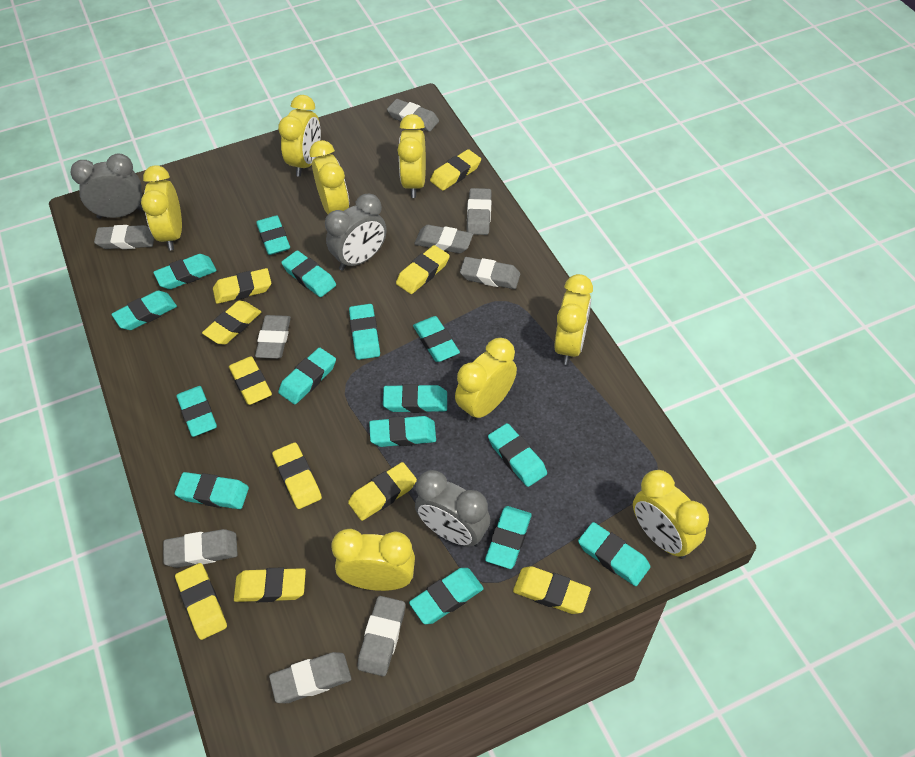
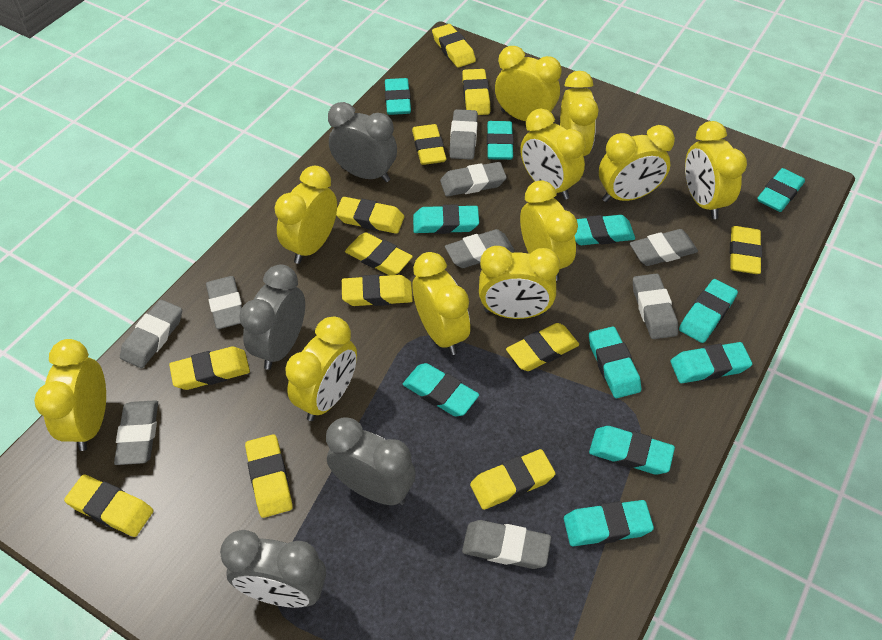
grey clock: 3 -> 4
turquoise eraser: 15 -> 11
yellow clock: 8 -> 11
yellow eraser: 10 -> 12

